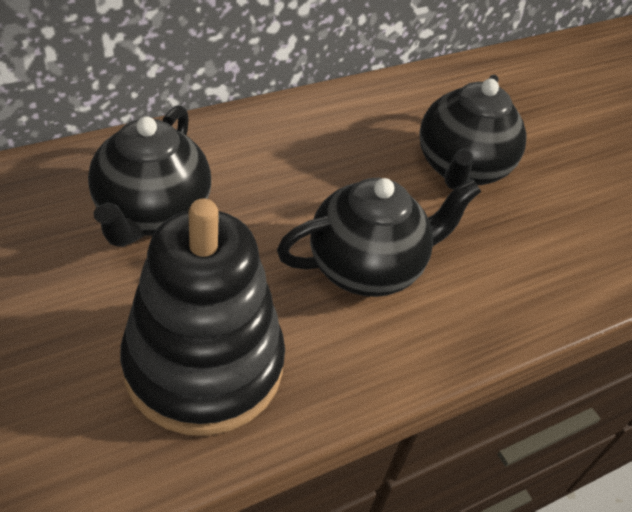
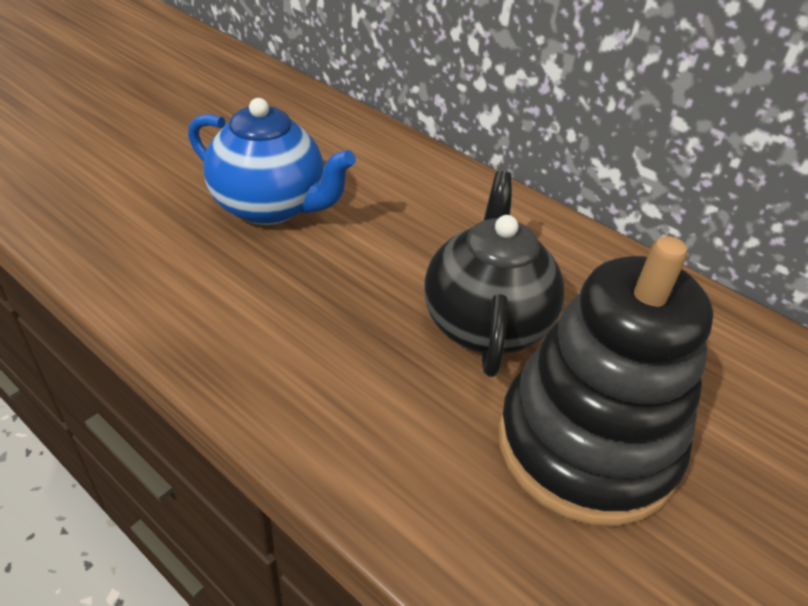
black teapot: 3 -> 1
blue teapot: 0 -> 1

